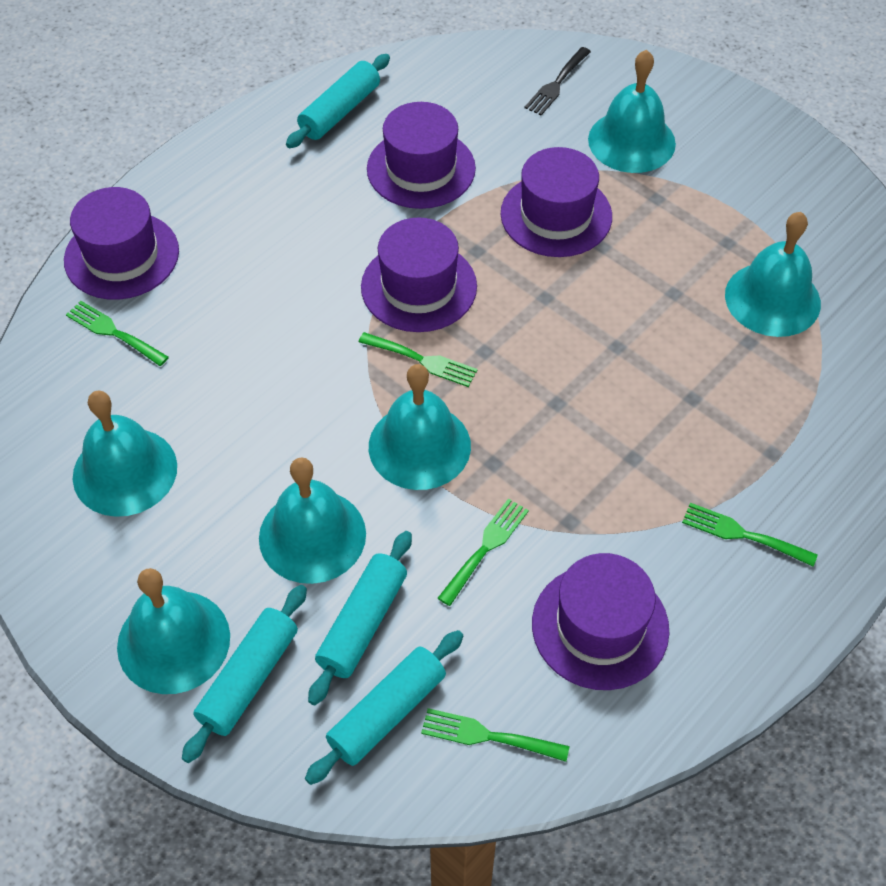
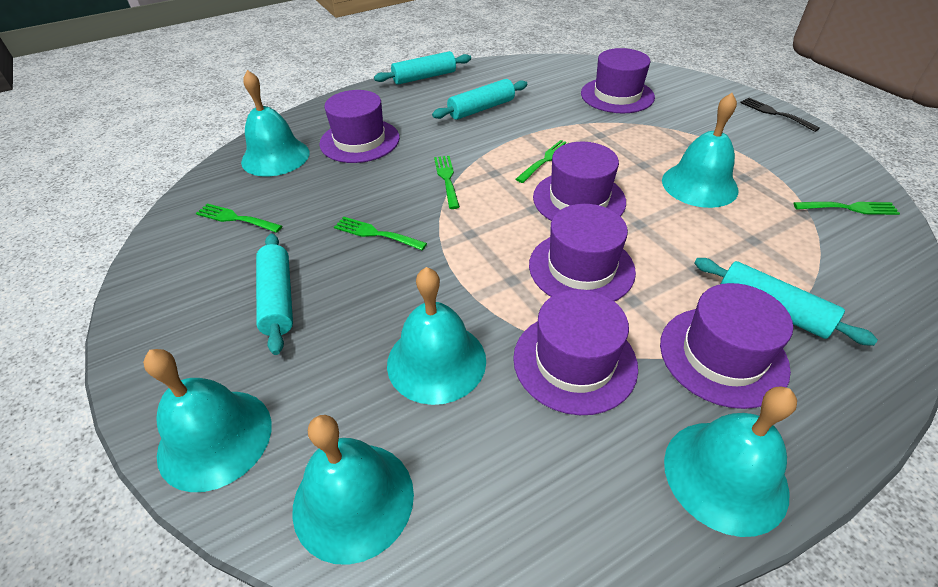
purple hat: 5 -> 6

